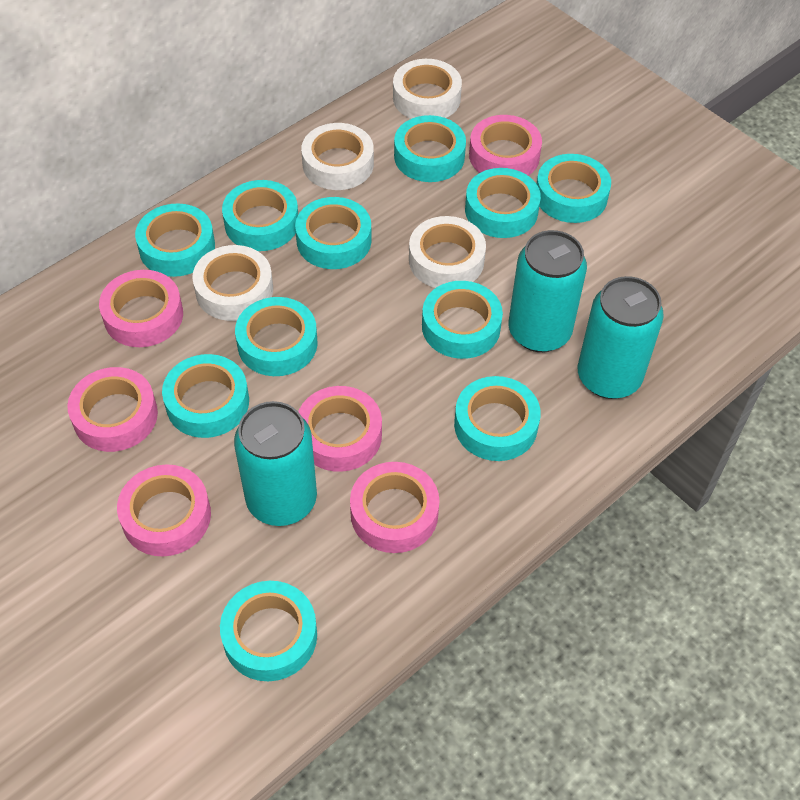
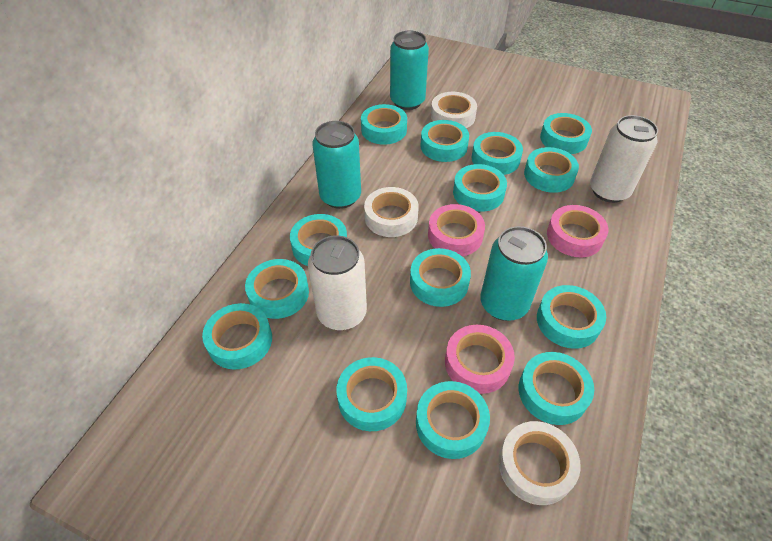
pink tape: 6 -> 3
turquoise tape: 11 -> 14
white can: 0 -> 2
white tape: 4 -> 3

